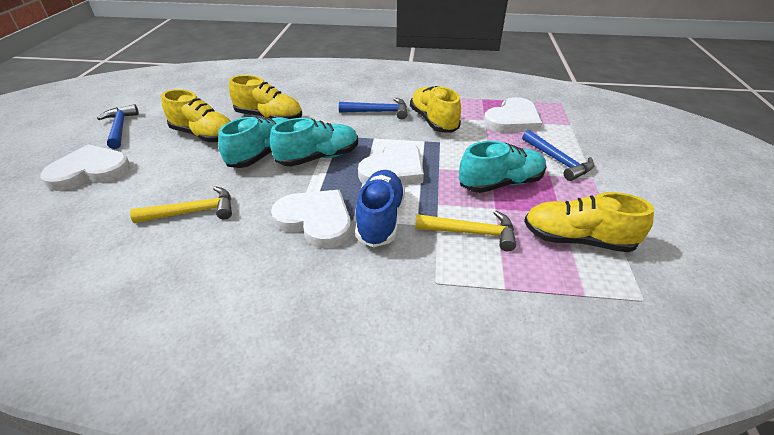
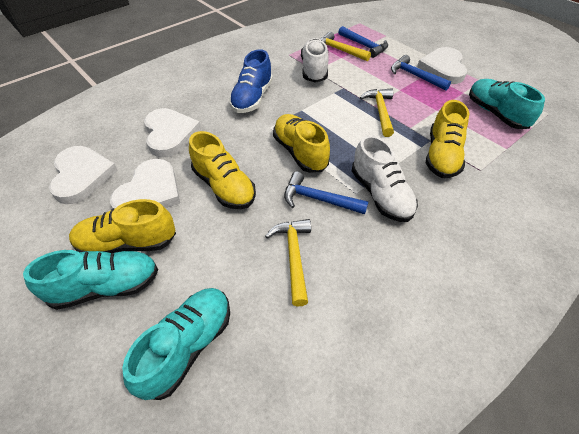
white shoe: 0 -> 2
yellow hammer: 2 -> 3

